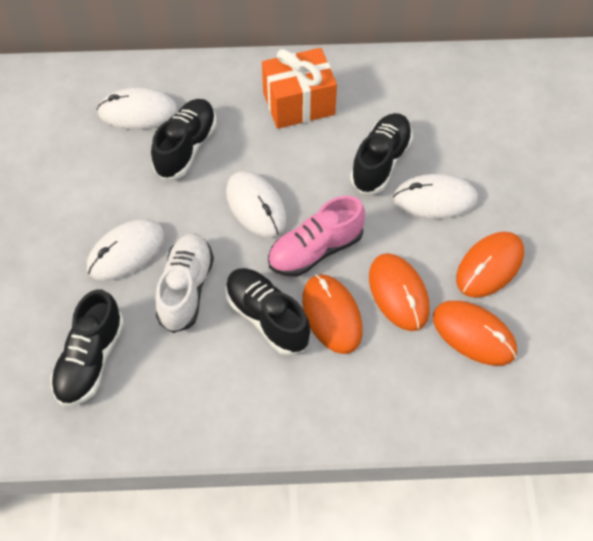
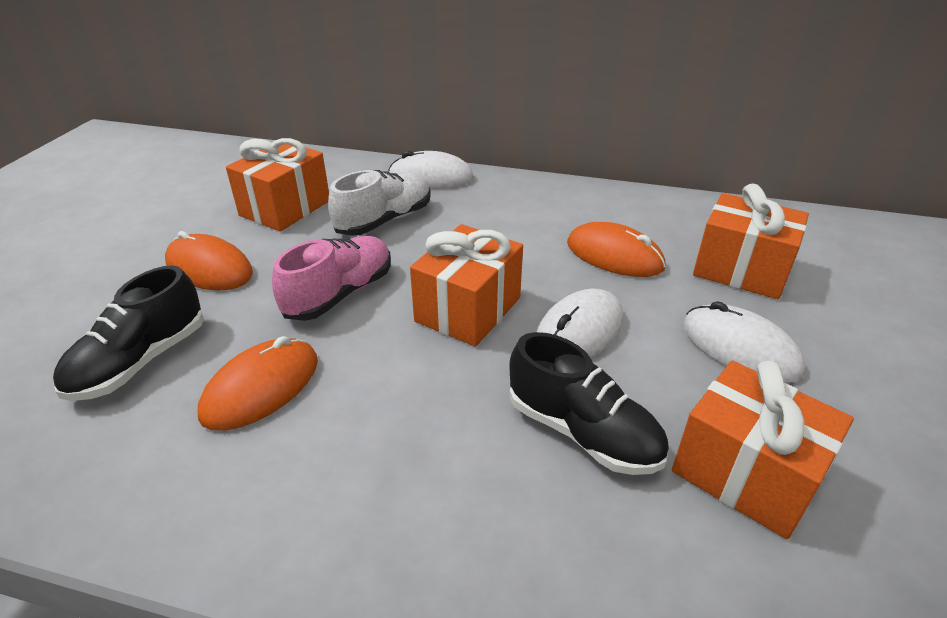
black shoe: 4 -> 2
orange gift: 1 -> 4
orange mouse: 4 -> 3
white mouse: 4 -> 3

